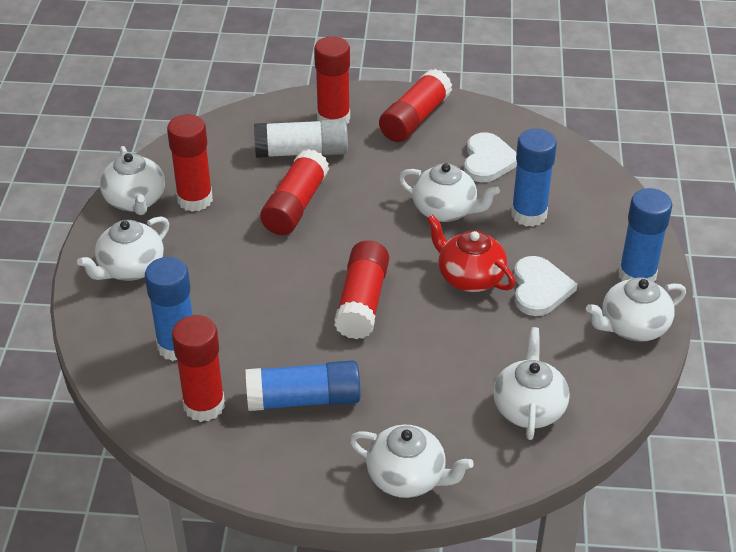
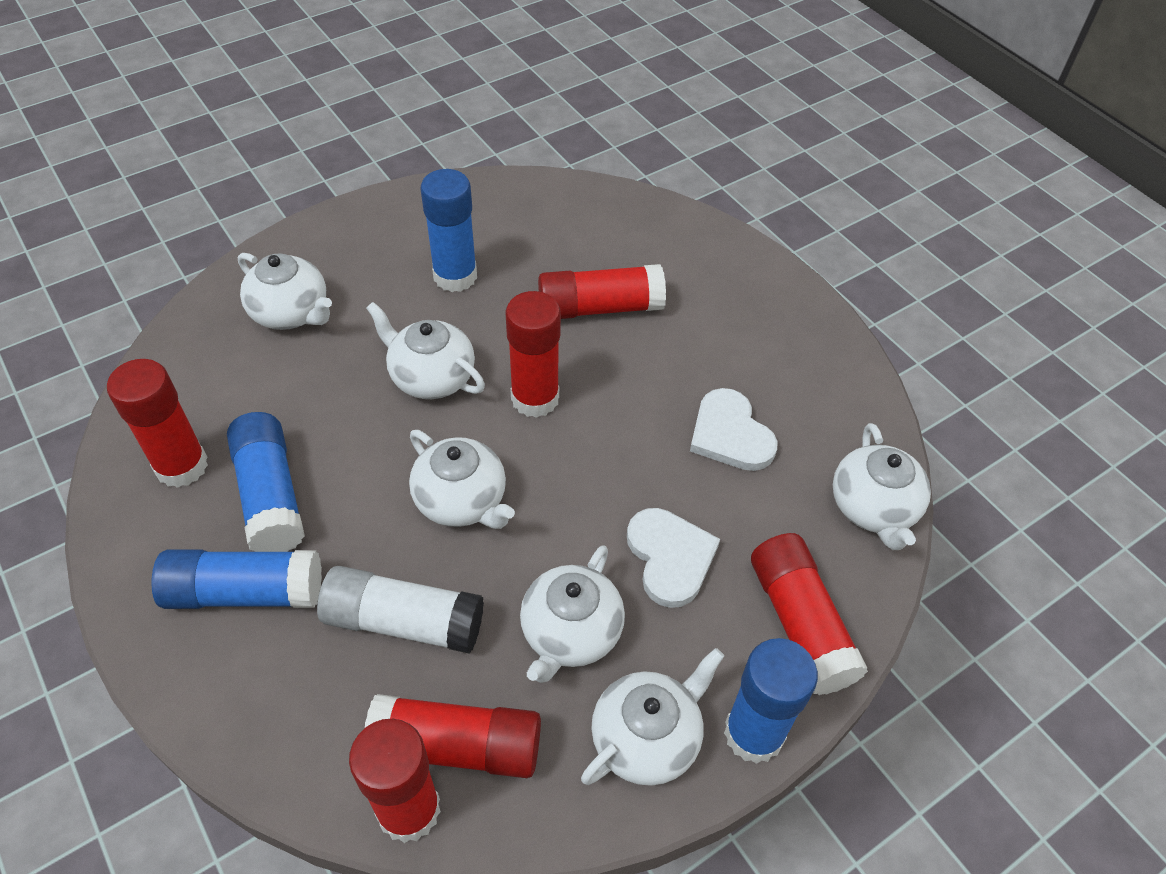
red teapot: 1 -> 0

